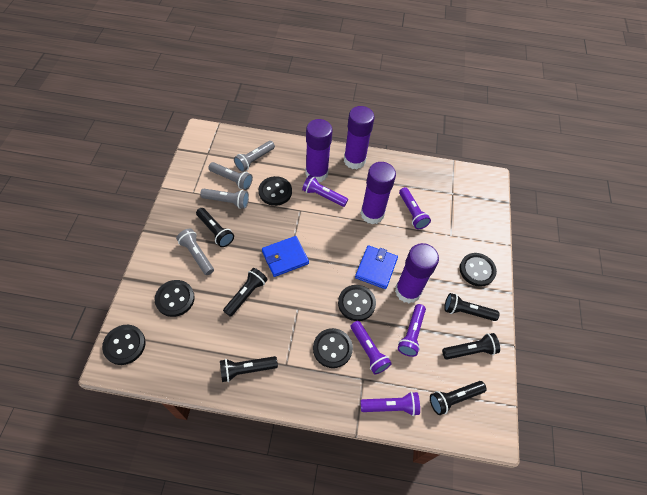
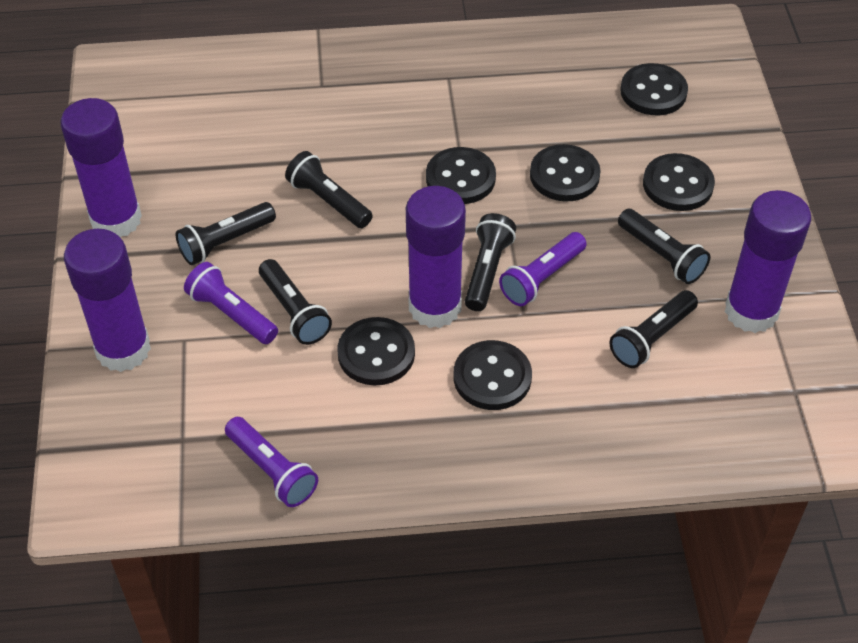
blue wallet: 2 -> 0
grey flashlight: 4 -> 0
purple flashlight: 5 -> 3

